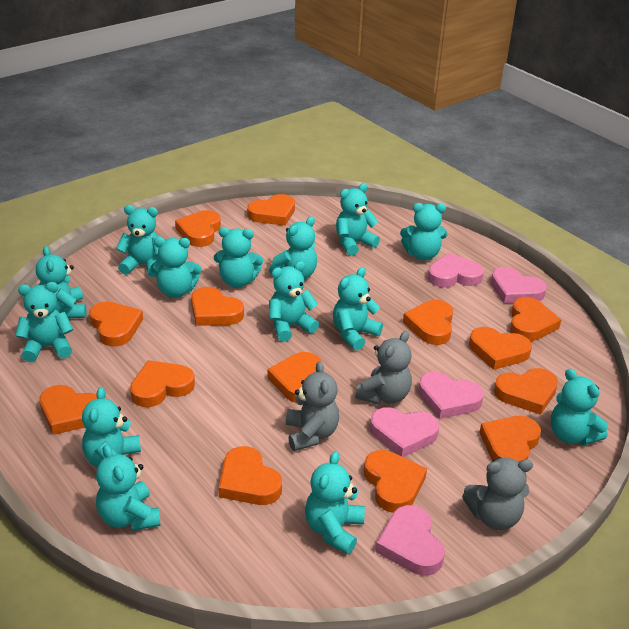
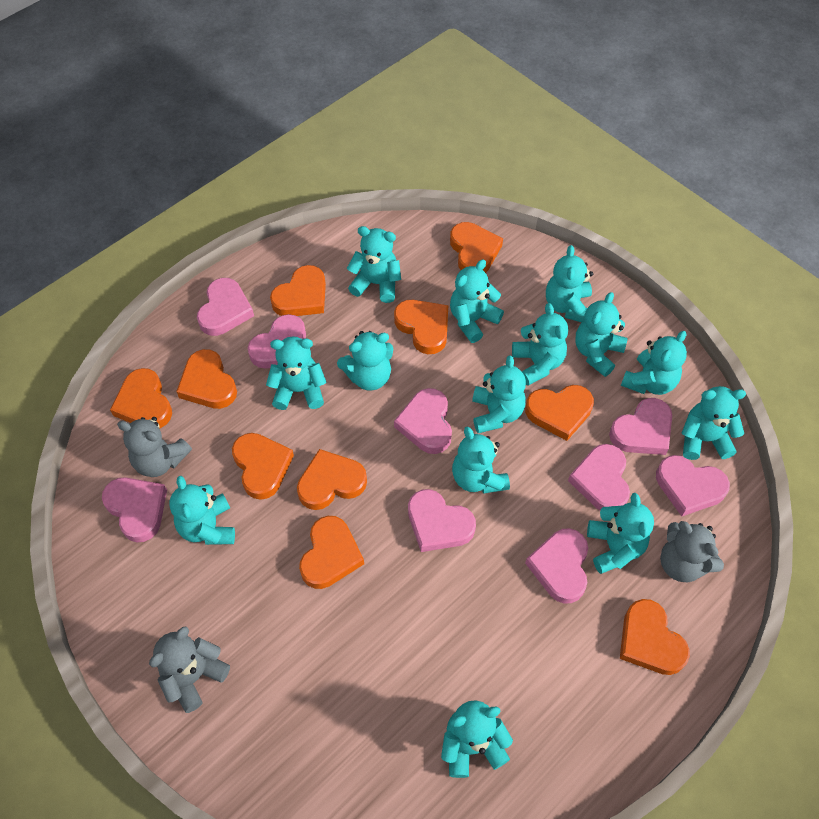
orange heart: 14 -> 10
pink heart: 5 -> 9

